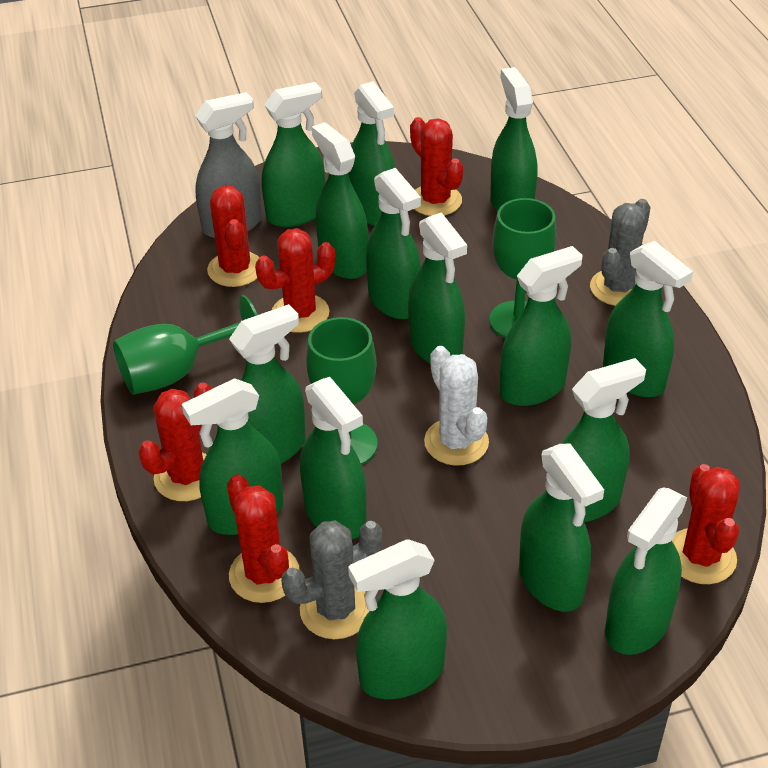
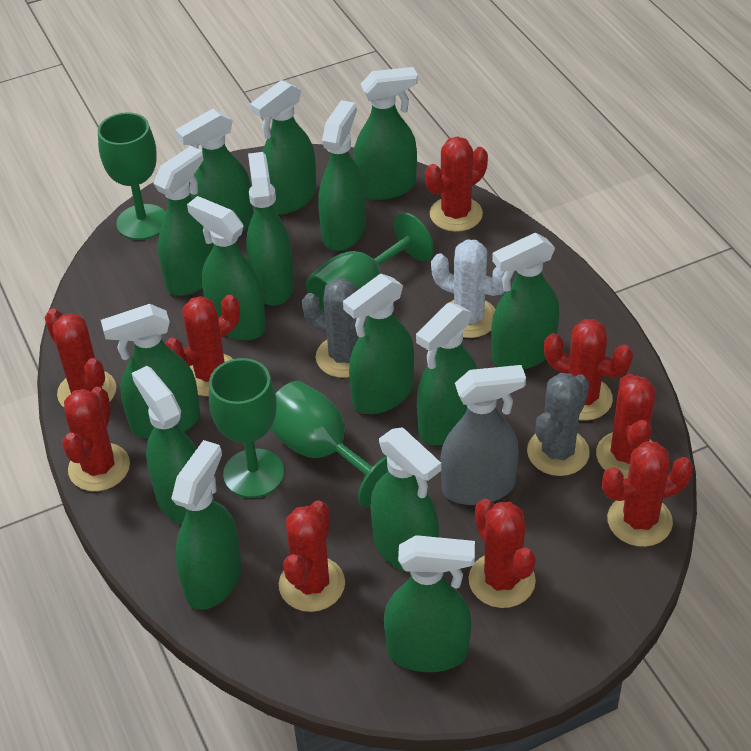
green goblet: 3 -> 4
red cactus: 6 -> 9

